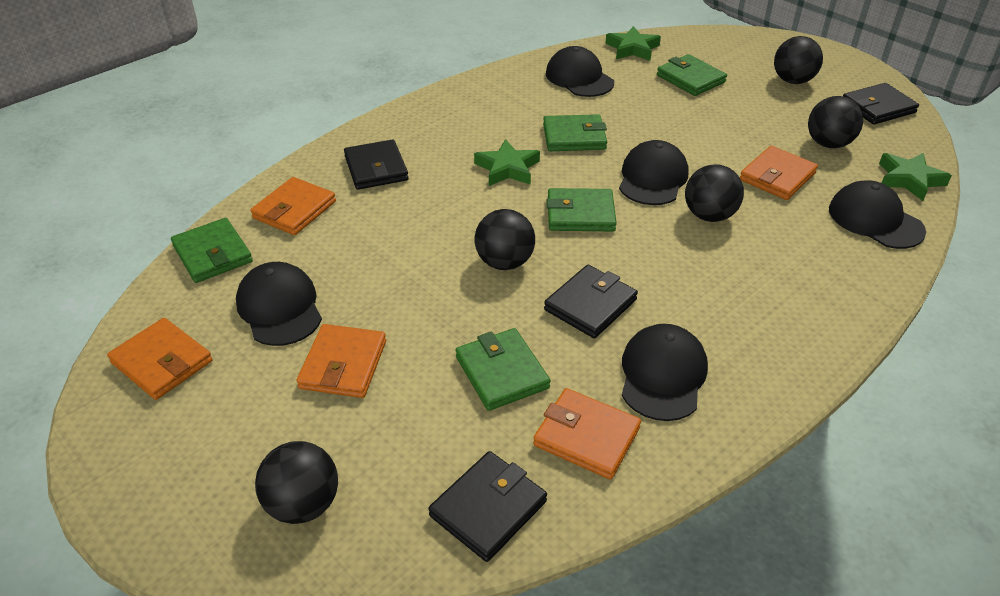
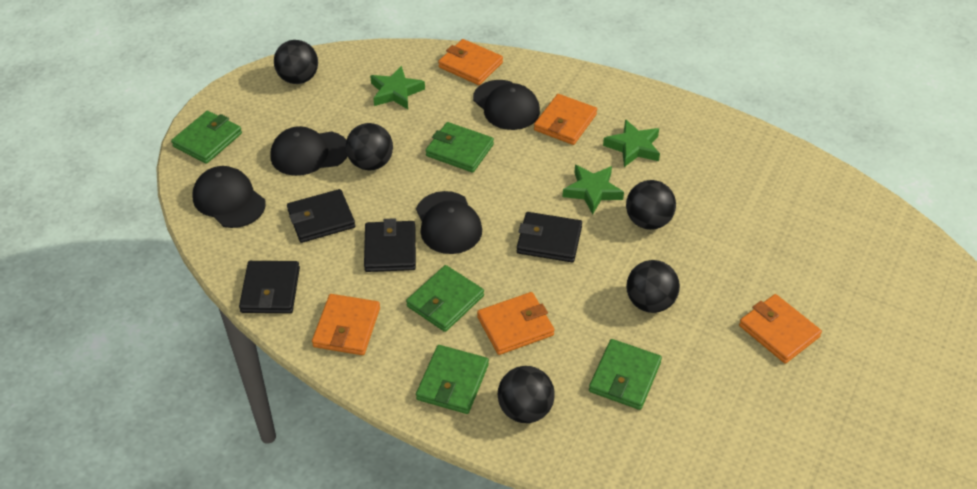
black cap: 5 -> 4

